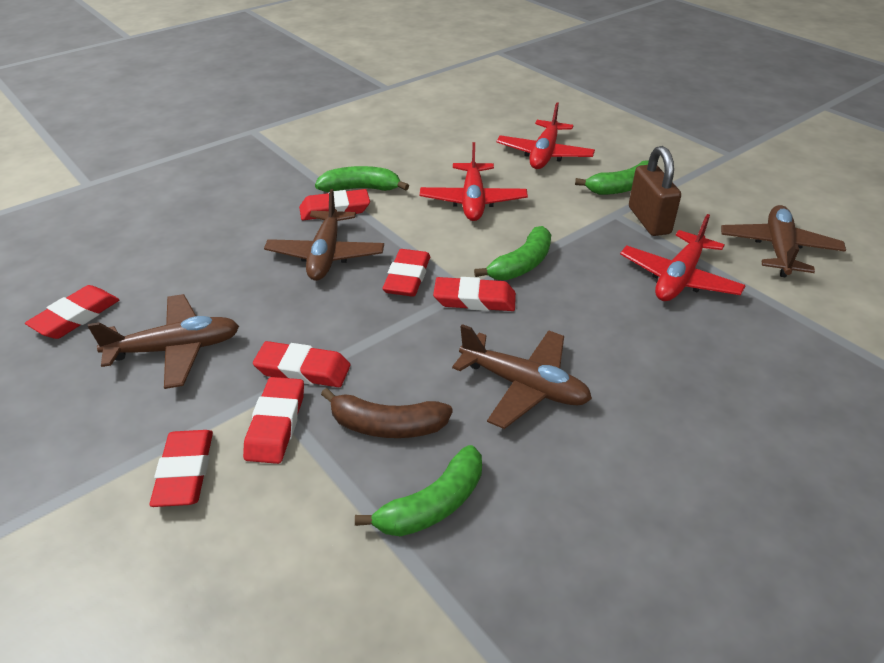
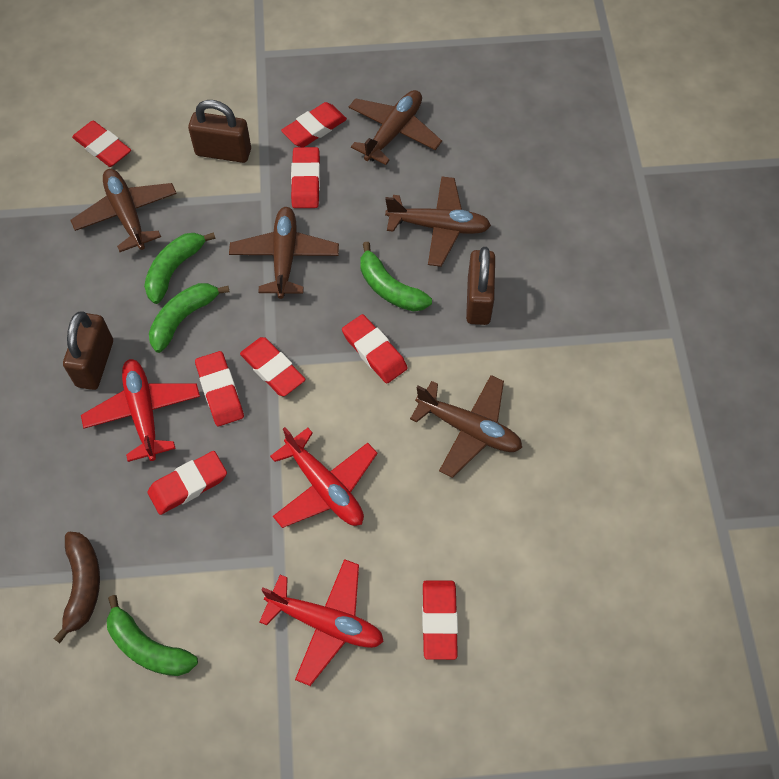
brown padlock: 1 -> 3
brown plane: 4 -> 5
red eraser: 7 -> 8

